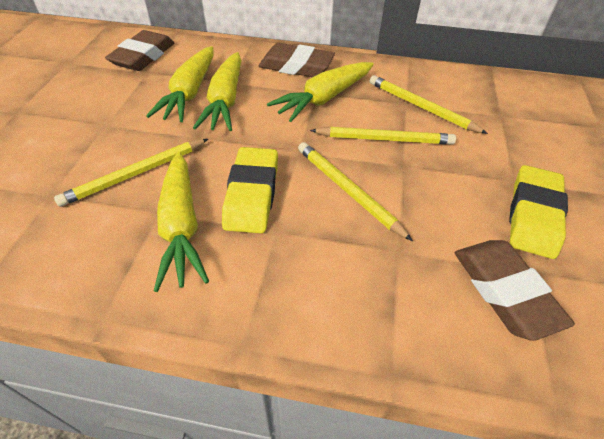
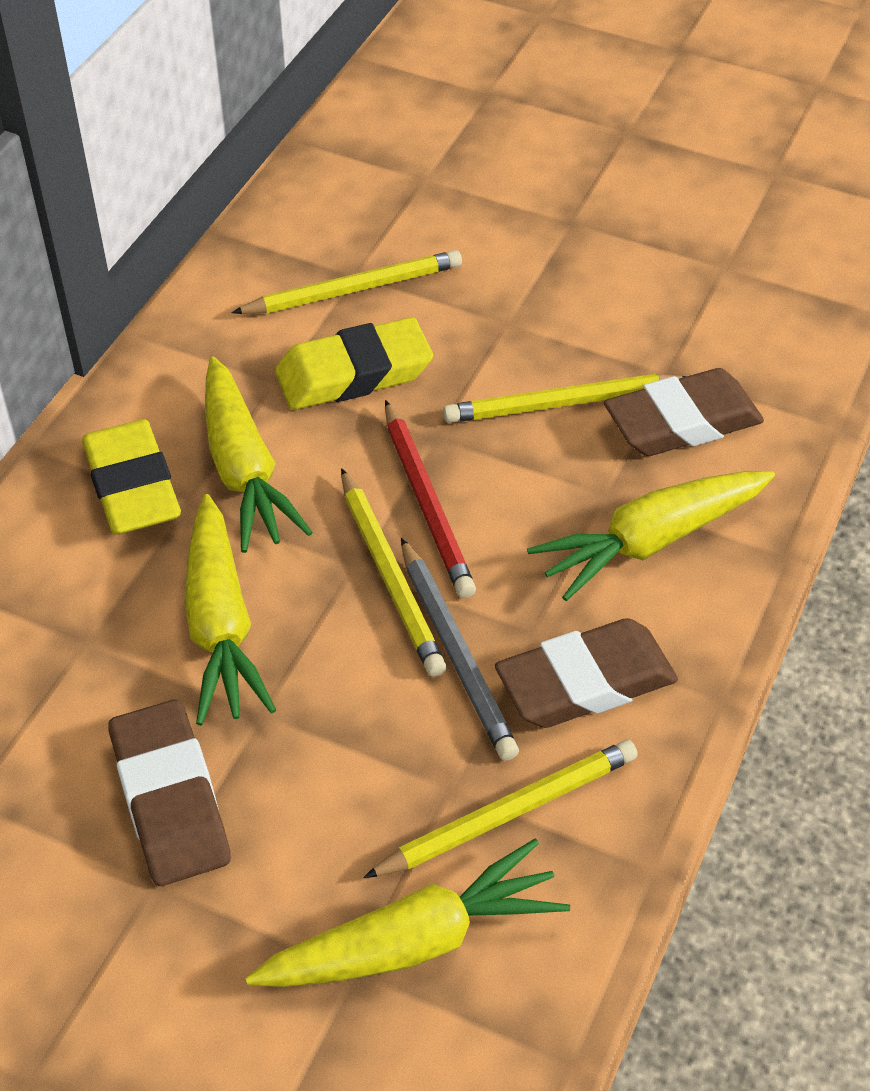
grey pencil: 0 -> 1
red pencil: 0 -> 1

